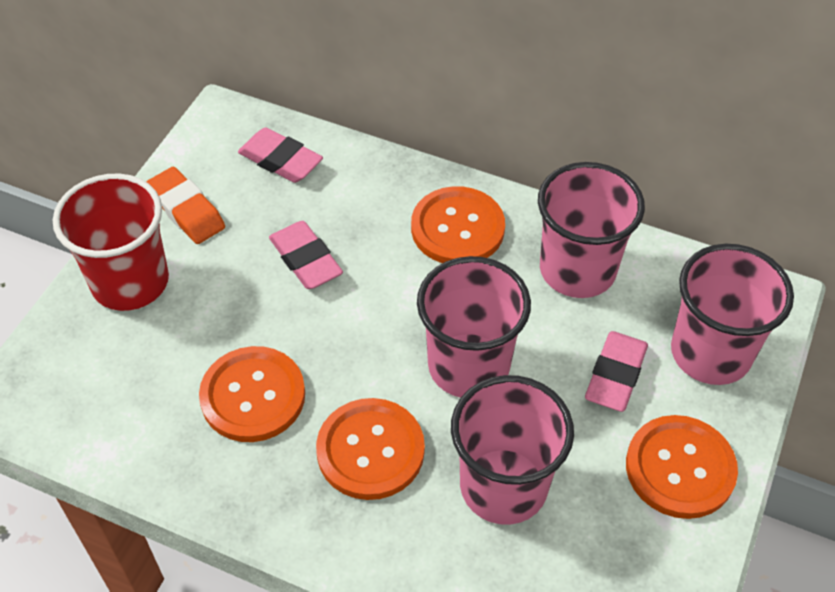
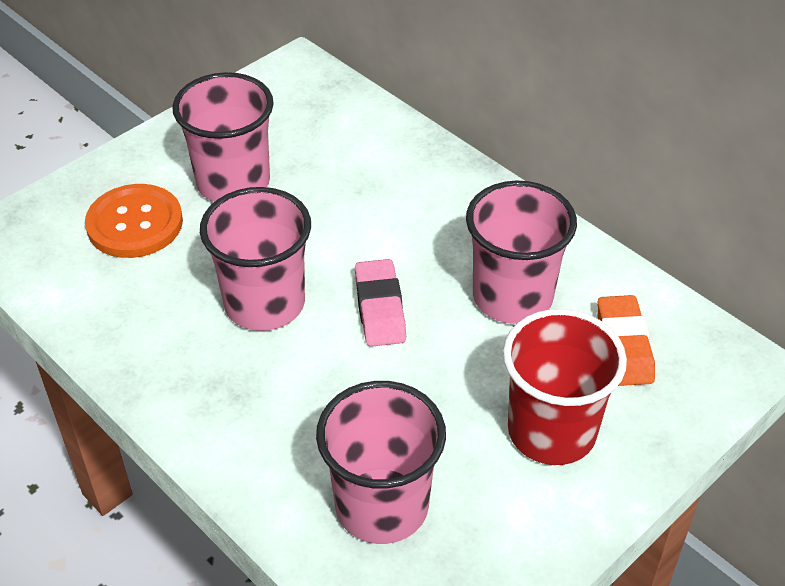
orange button: 4 -> 1
pink eraser: 3 -> 1

